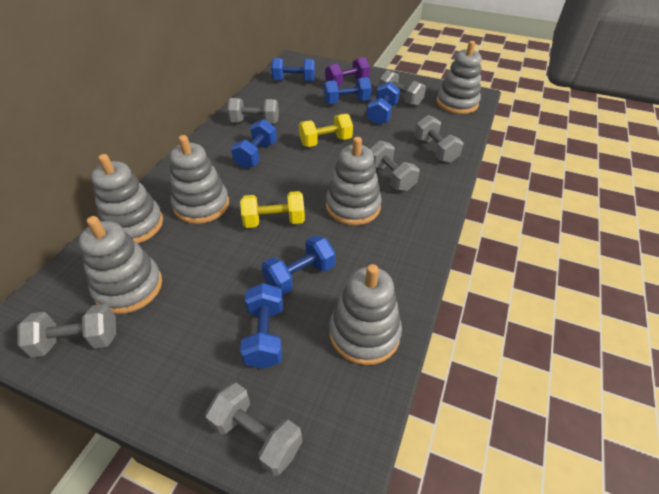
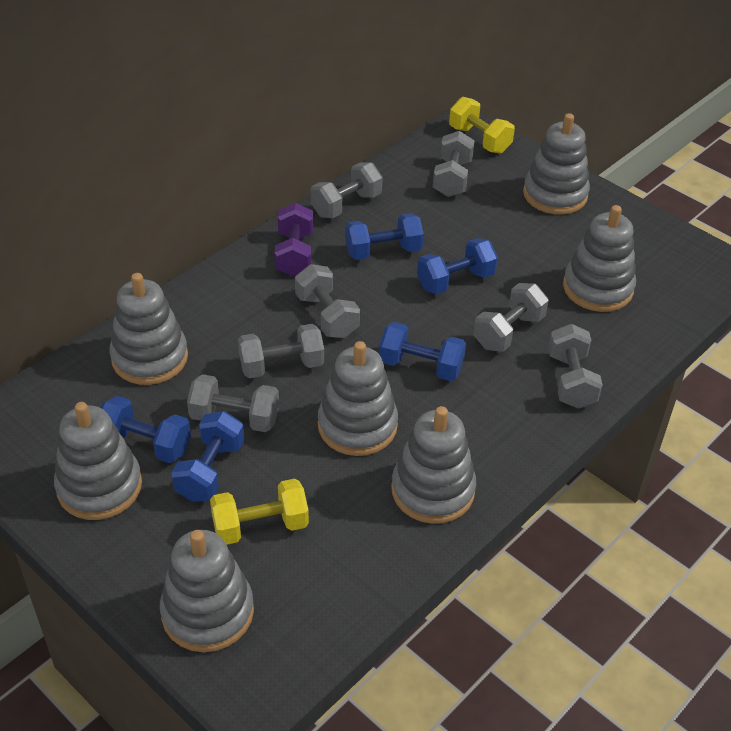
blue dumbbell: 6 -> 5
grey dumbbell: 6 -> 7
grey stacking toy: 6 -> 7

